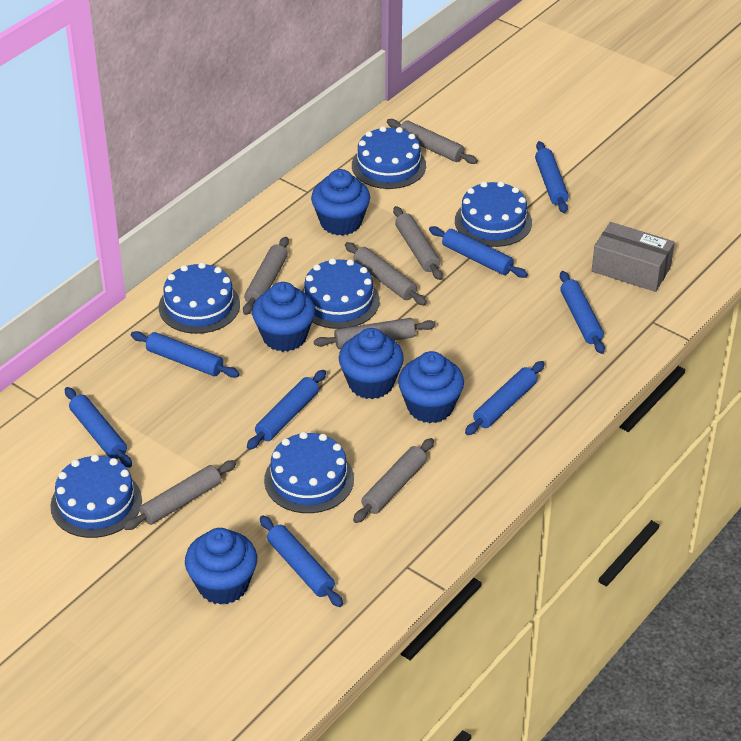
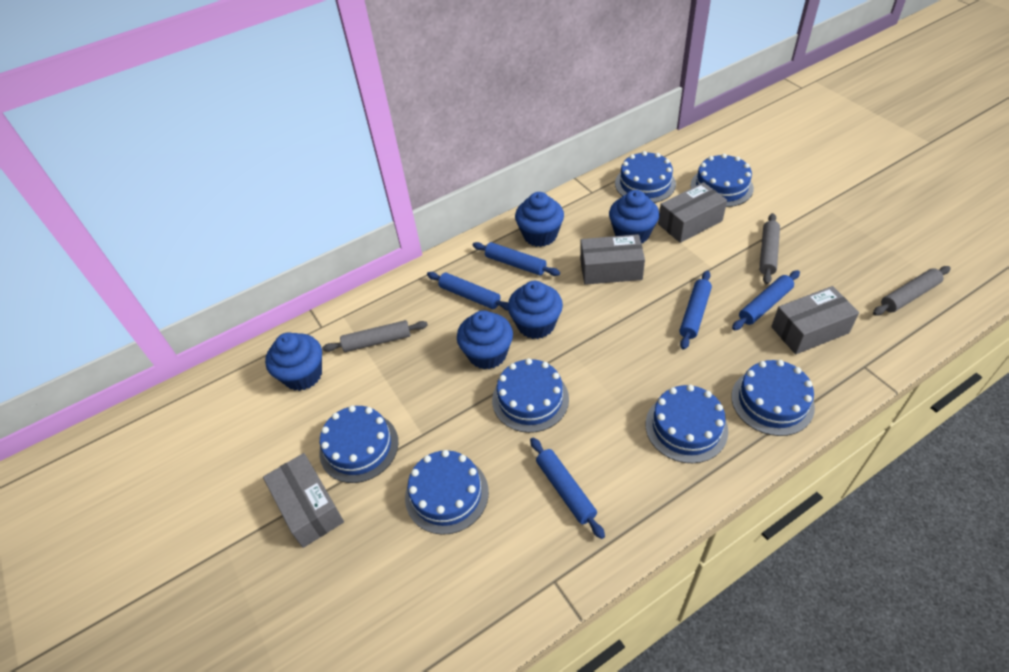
blue cake: 6 -> 7
blue rolling pin: 8 -> 5
grey box: 1 -> 4
grey rolling pin: 7 -> 3

